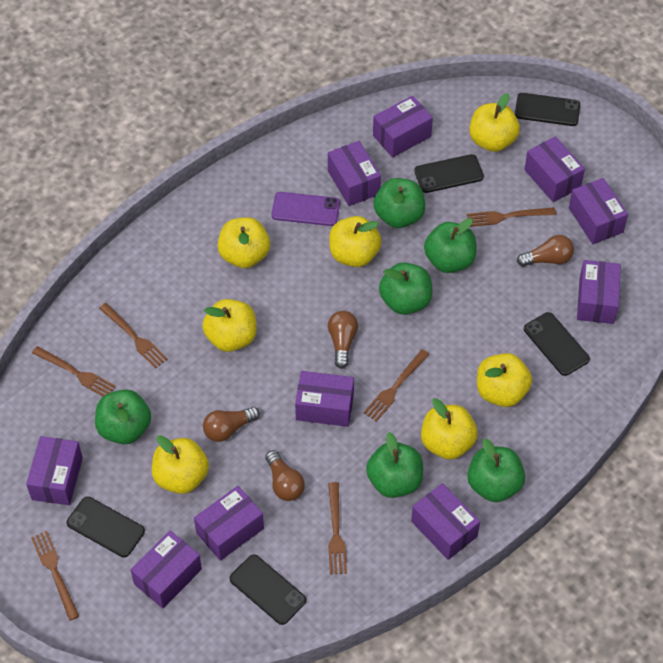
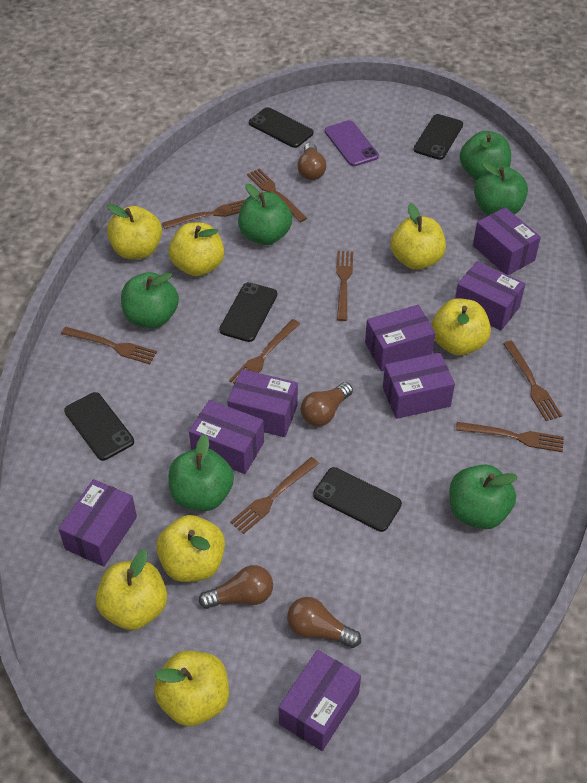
brown fork: 6 -> 8
purple box: 10 -> 8

